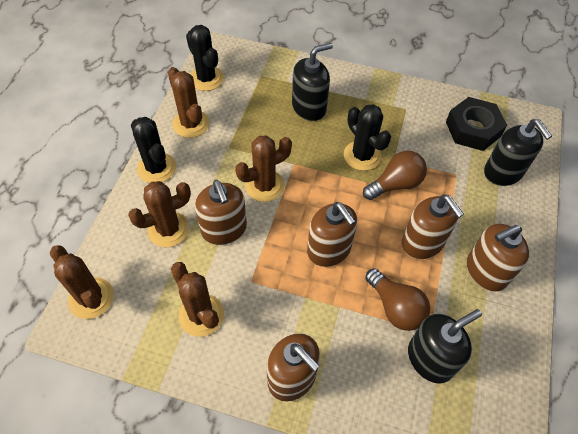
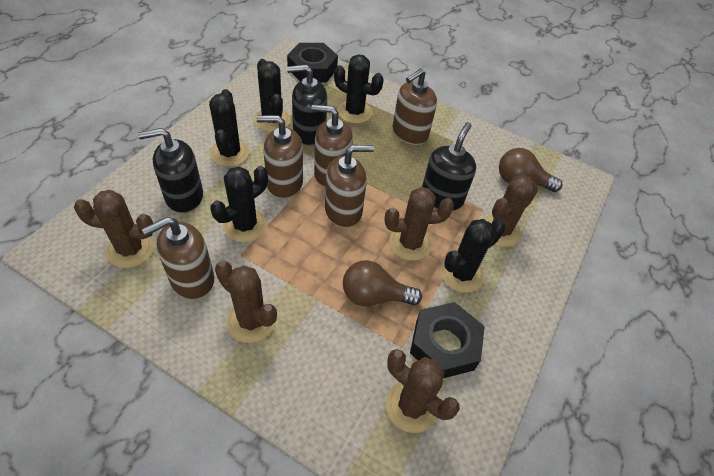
black cactus: 3 -> 5
black nut: 1 -> 2

